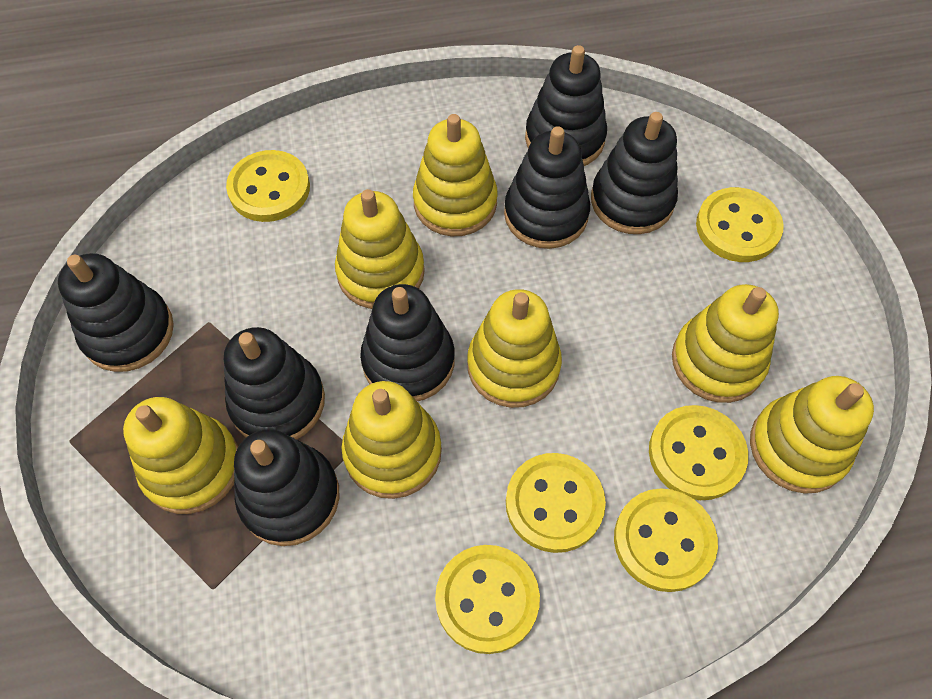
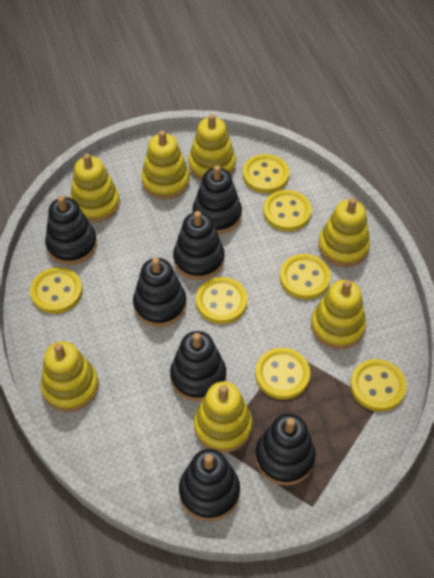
yellow button: 6 -> 7

